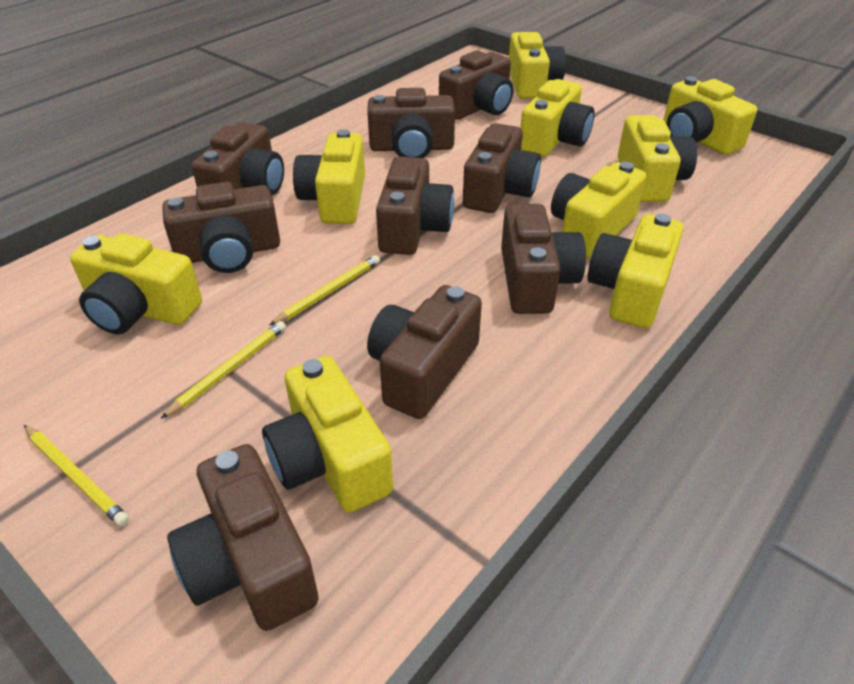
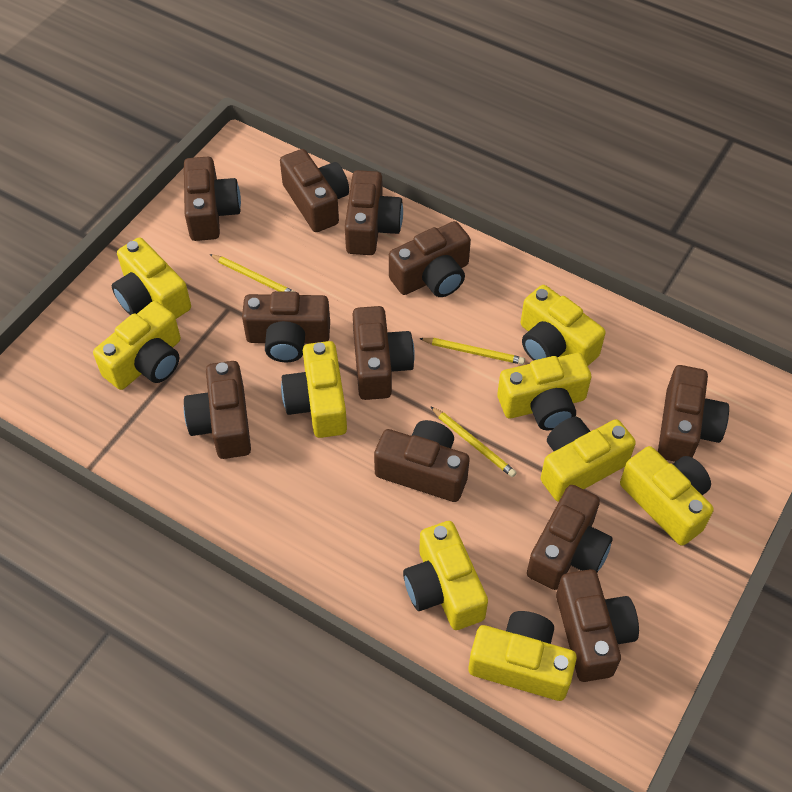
brown camera: 9 -> 11

